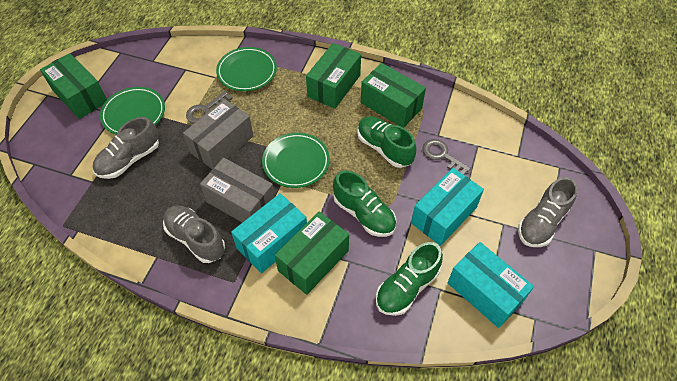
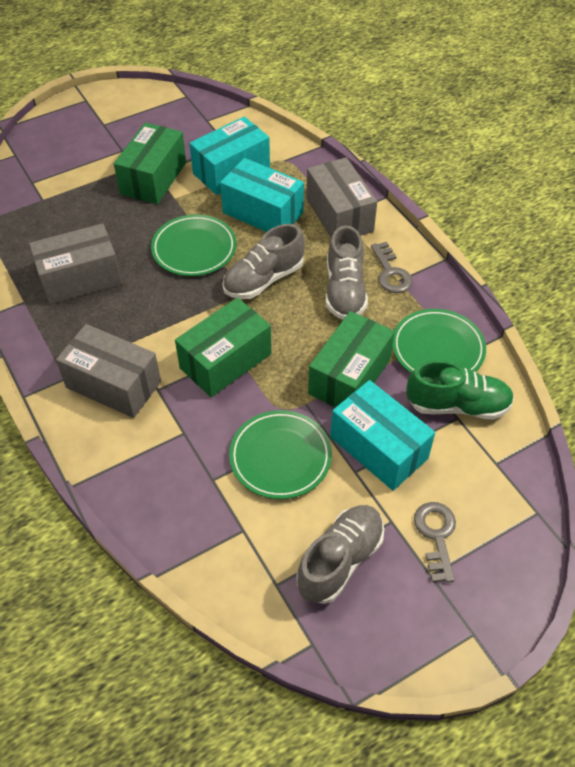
green box: 4 -> 3
green shoe: 3 -> 1
grey box: 2 -> 3

